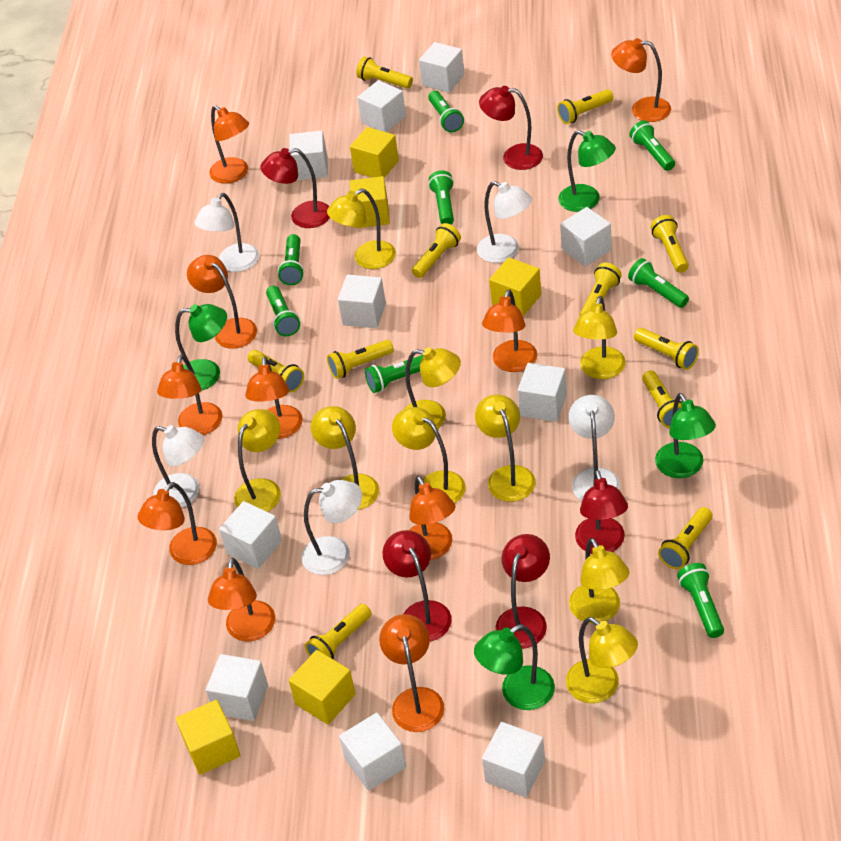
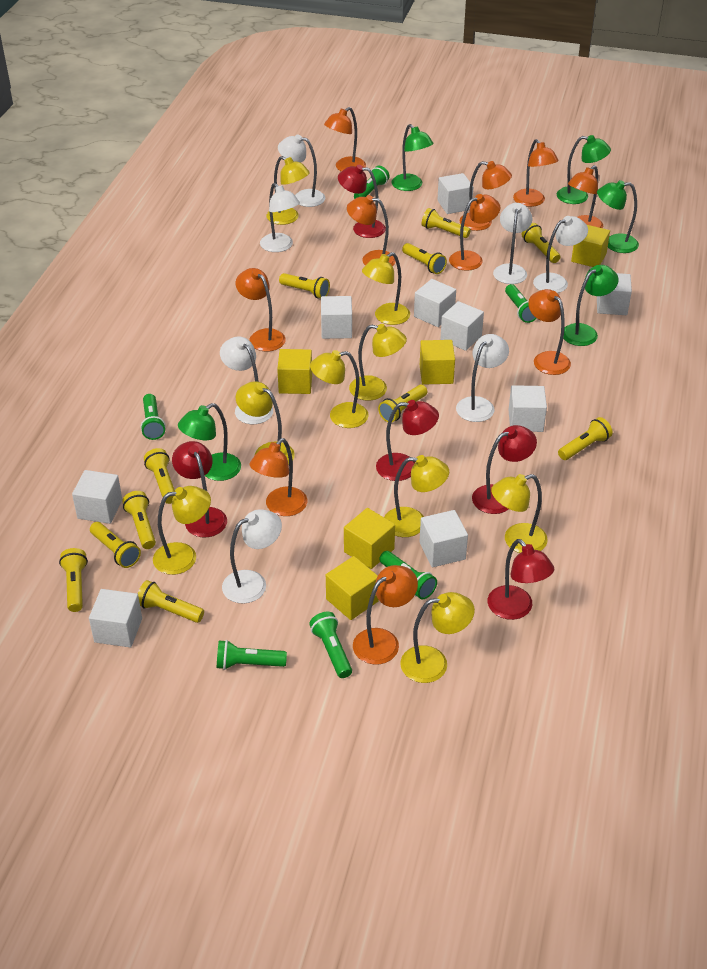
green flashlight: 8 -> 6
green lamp: 4 -> 5
white cube: 10 -> 9
white lamp: 5 -> 7

